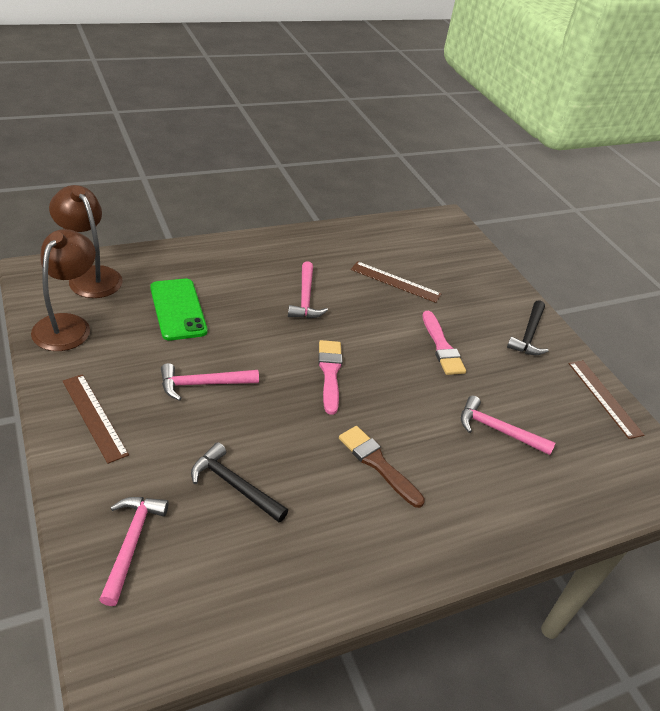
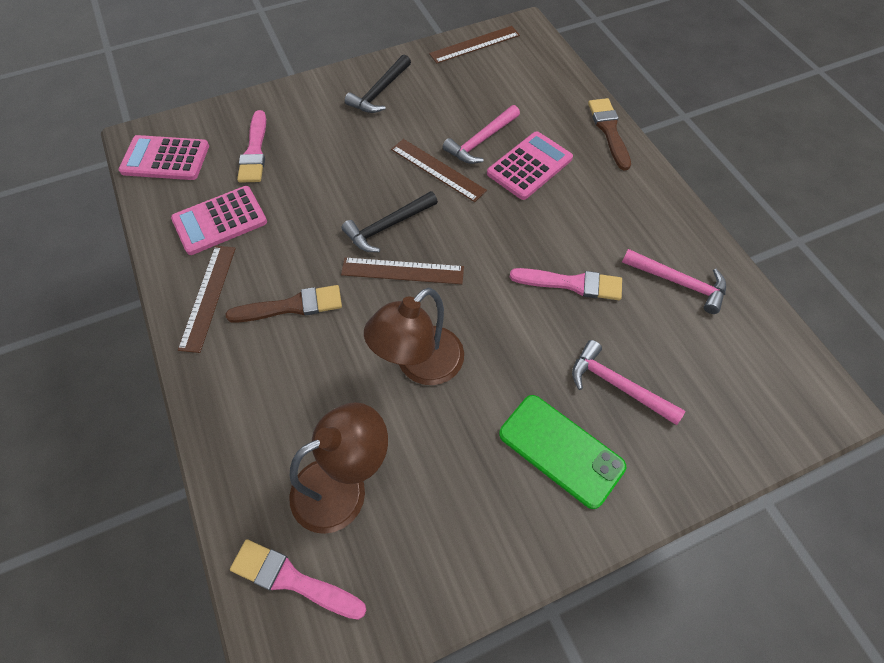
brown brush: 1 -> 2
brown ruler: 3 -> 4
pink brush: 2 -> 3
pink calculator: 0 -> 3
pink hammer: 4 -> 3

